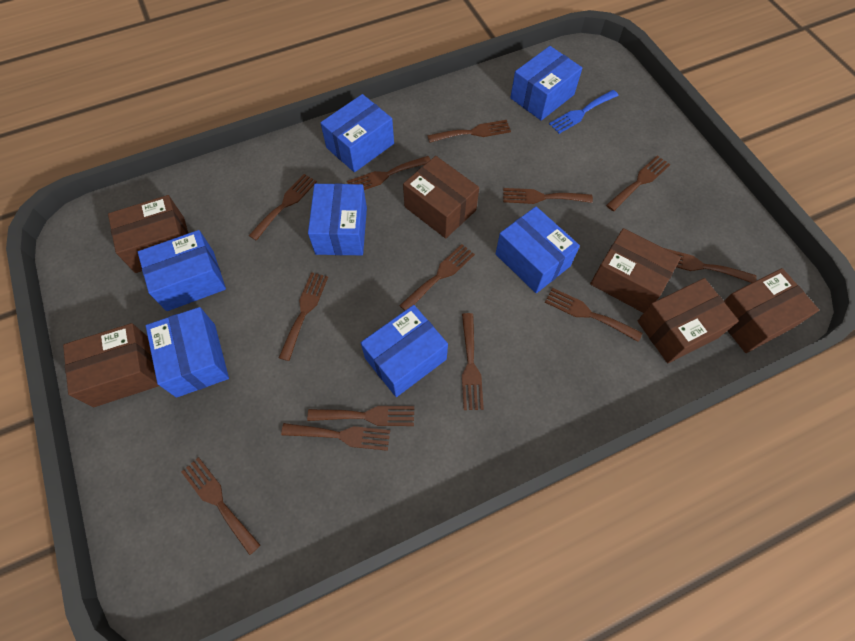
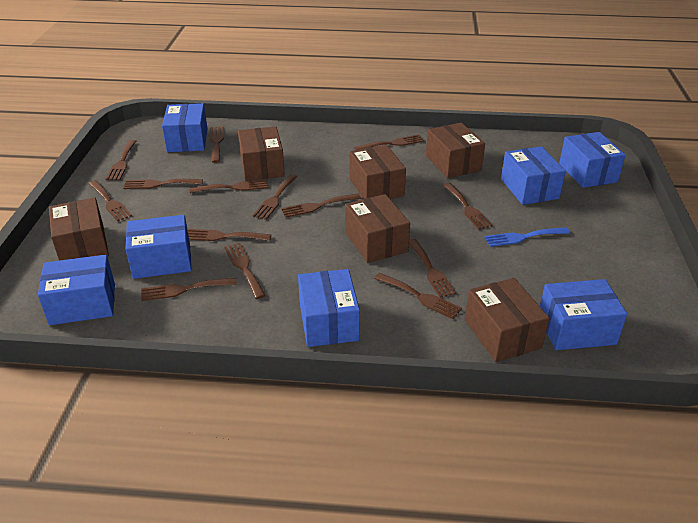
brown fork: 13 -> 14

